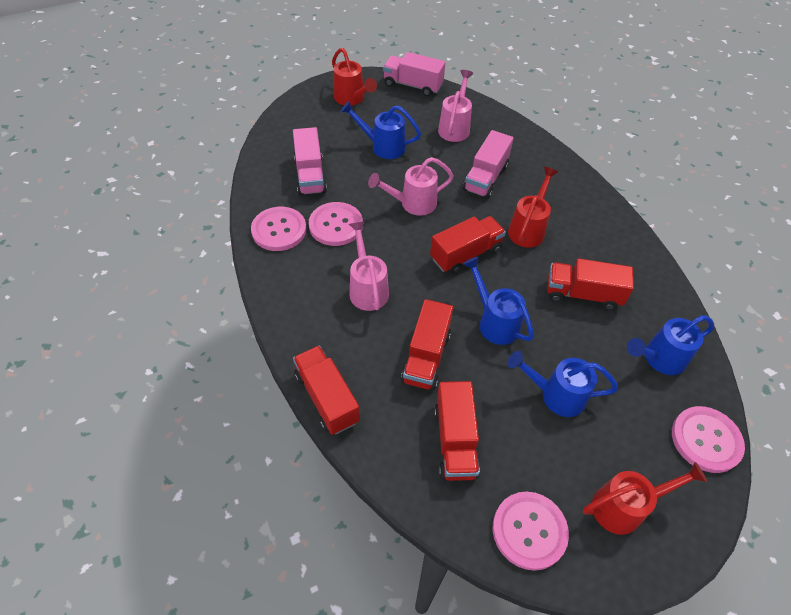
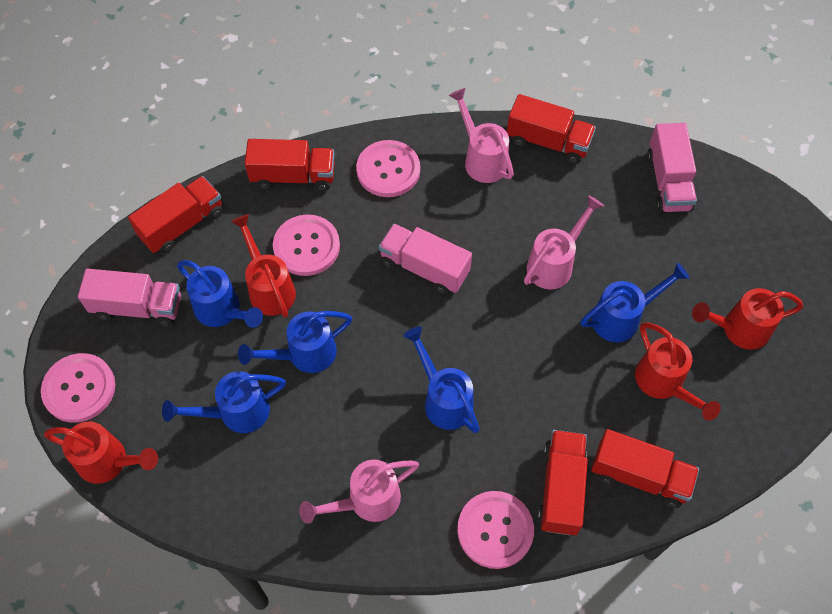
blue watering can: 4 -> 5
red watering can: 3 -> 4

